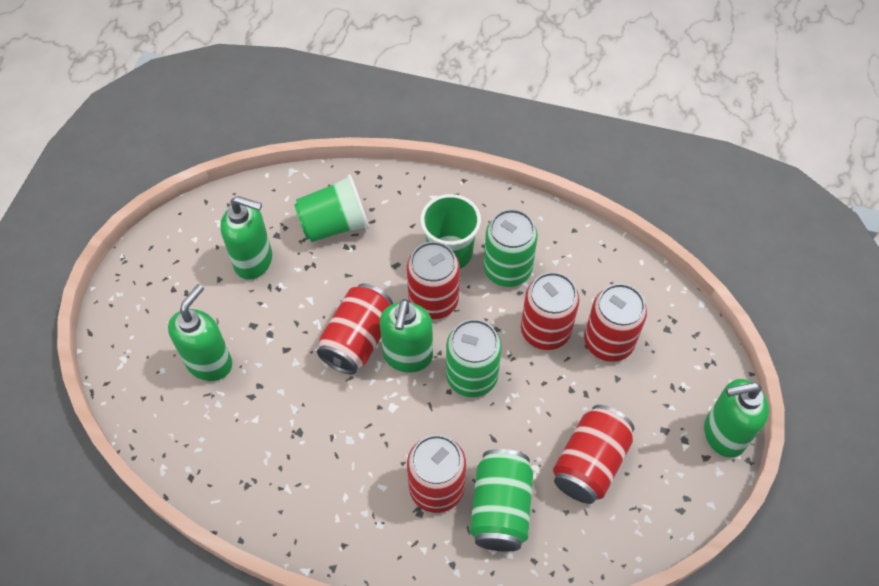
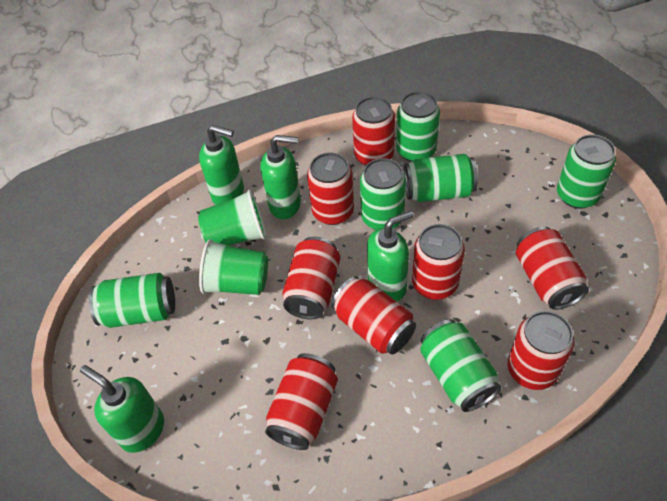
green can: 3 -> 6
red can: 6 -> 8

